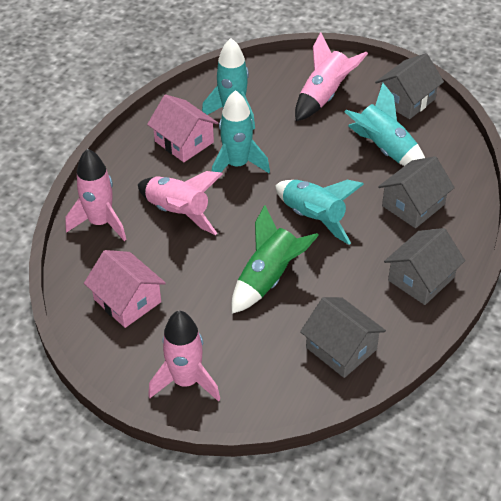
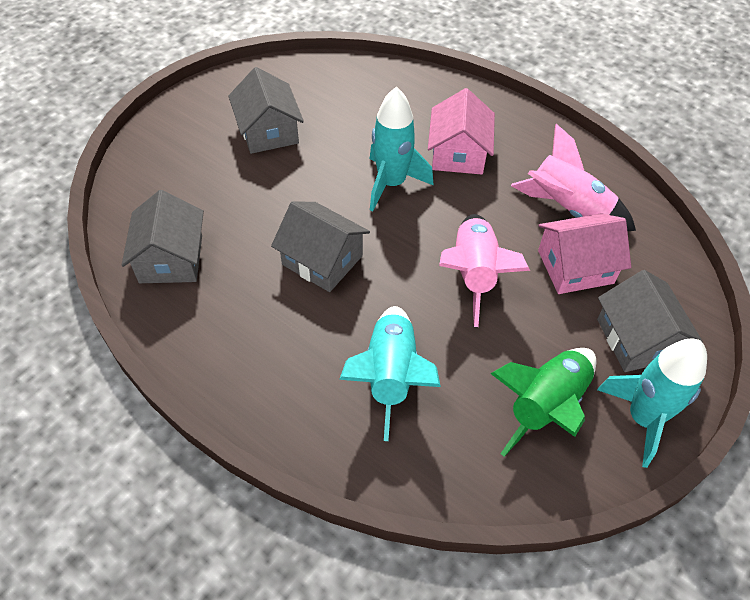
pink rocket: 4 -> 2
turquoise rocket: 4 -> 3

